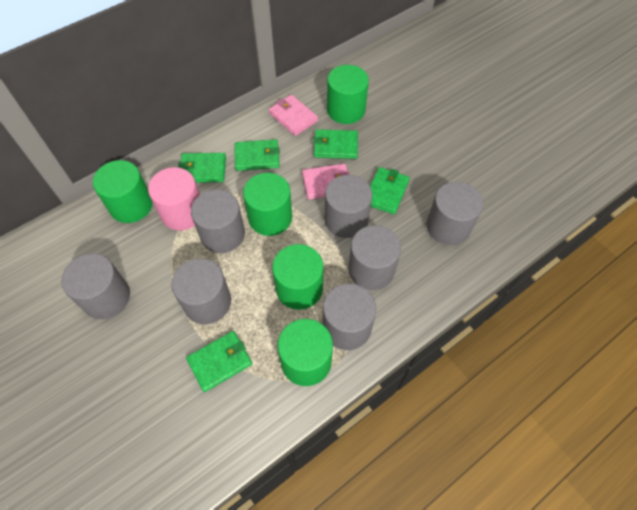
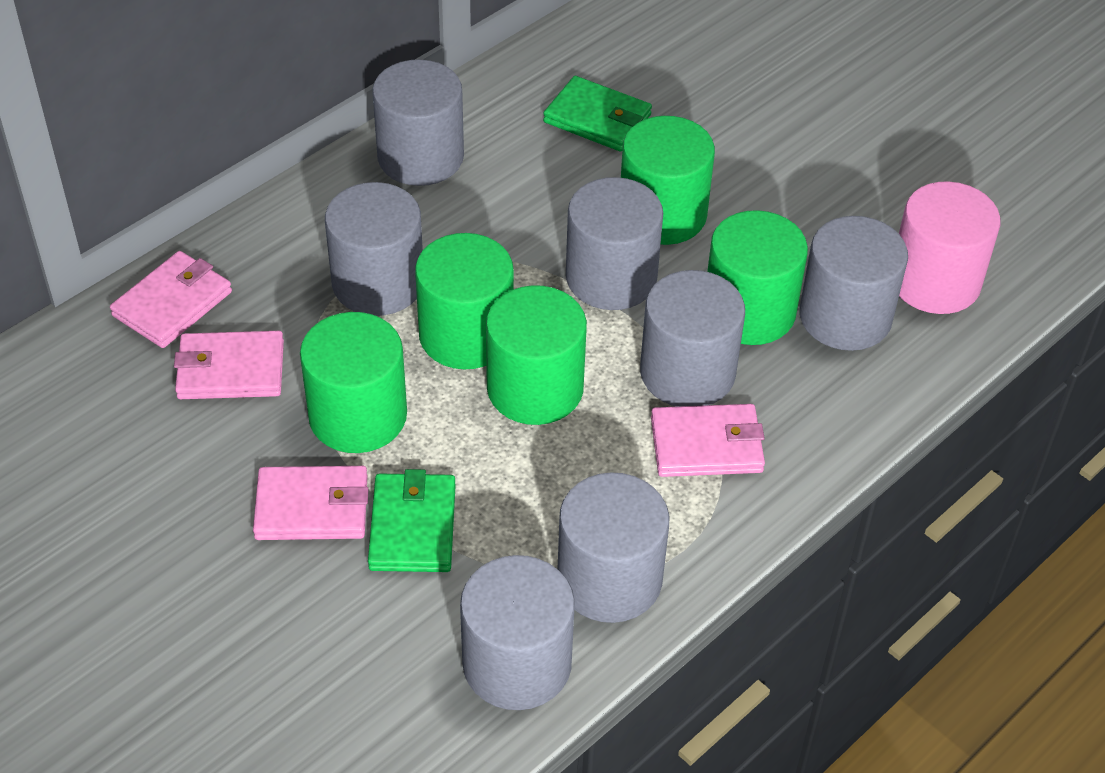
green wallet: 5 -> 2
pink wallet: 2 -> 4

